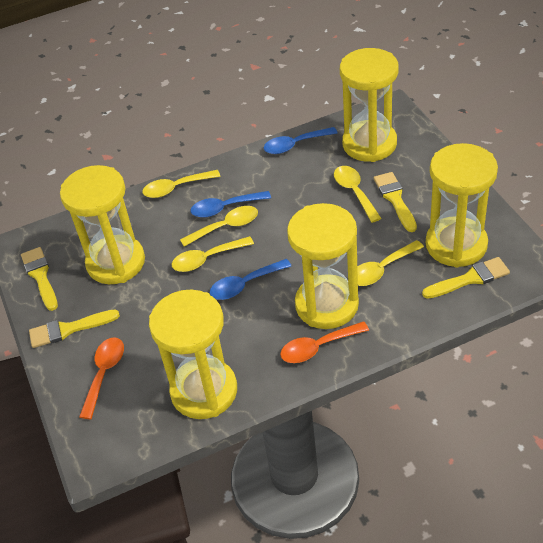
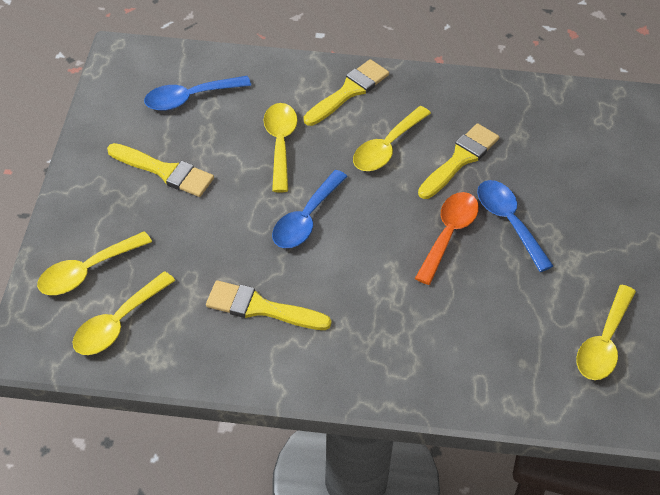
orange spoon: 2 -> 1
yellow hourglass: 5 -> 0

